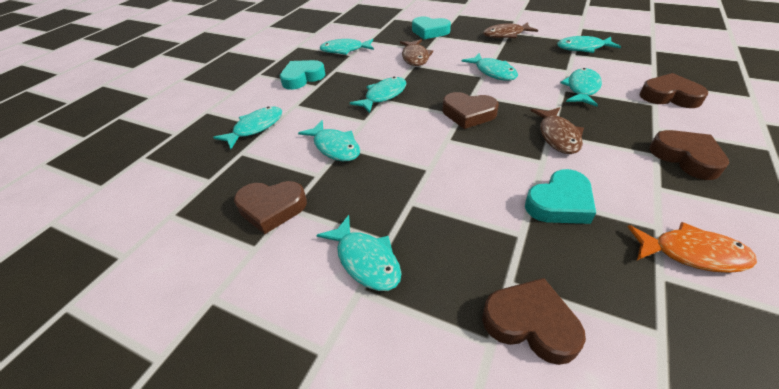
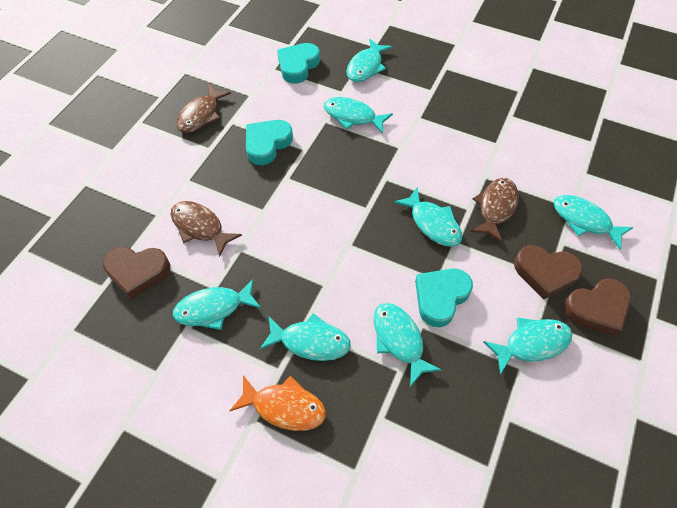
brown heart: 5 -> 3

